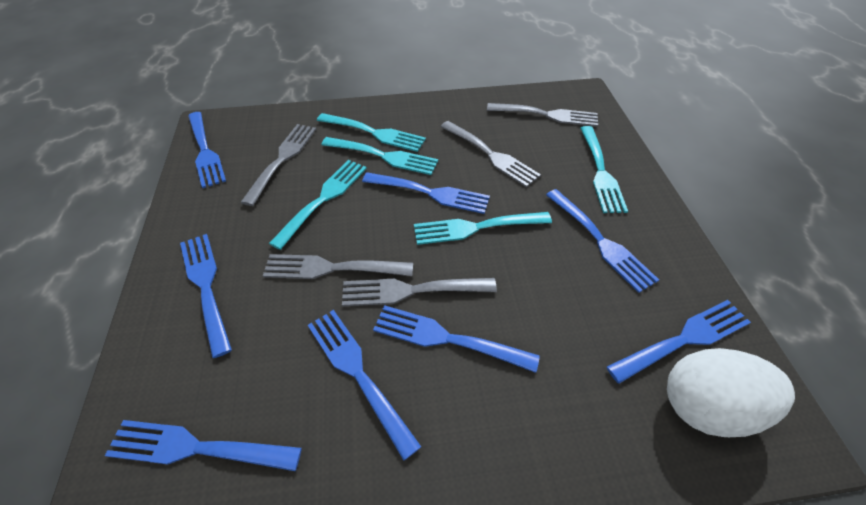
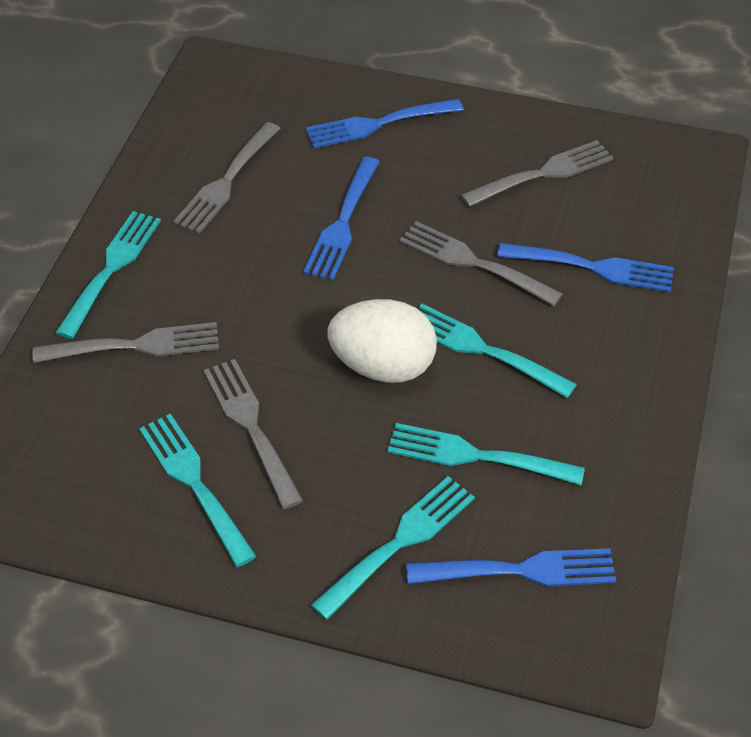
blue fork: 8 -> 4

